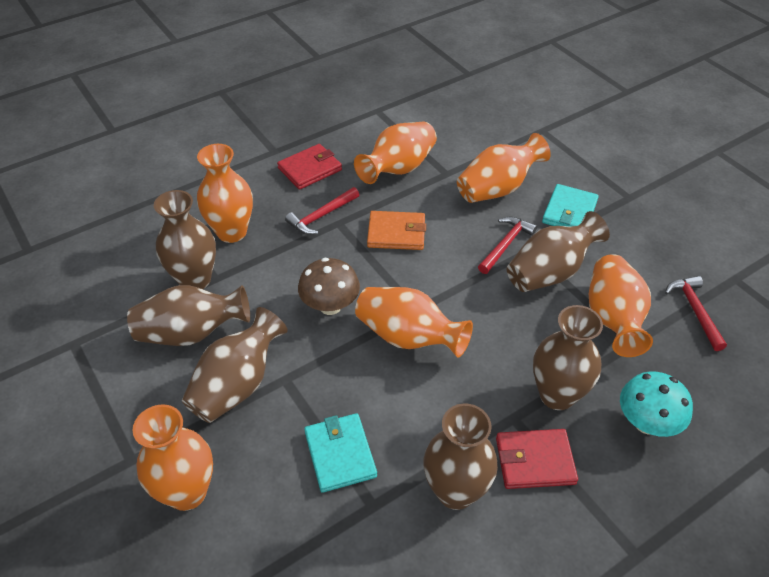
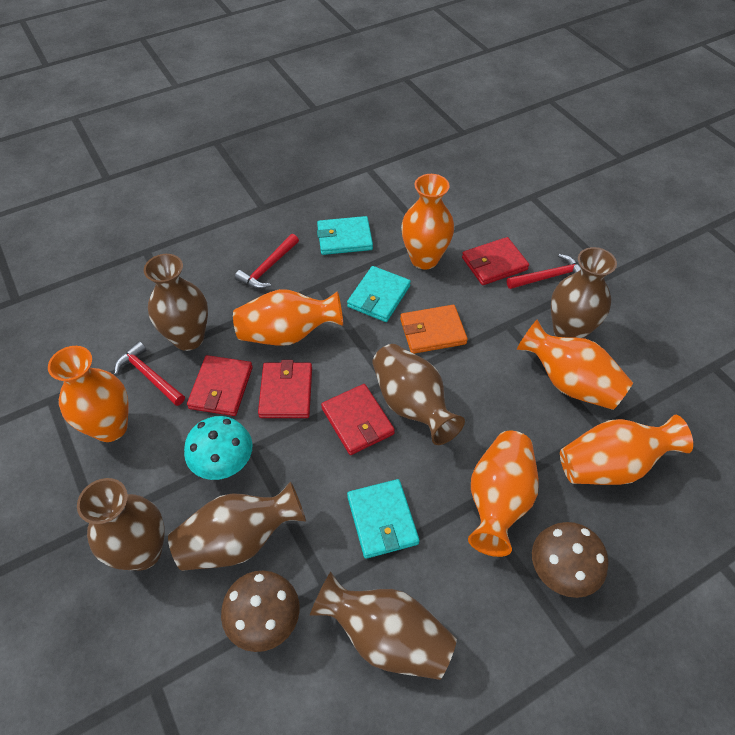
brown mushroom: 1 -> 2
red wallet: 2 -> 4
turquoise wallet: 2 -> 3

